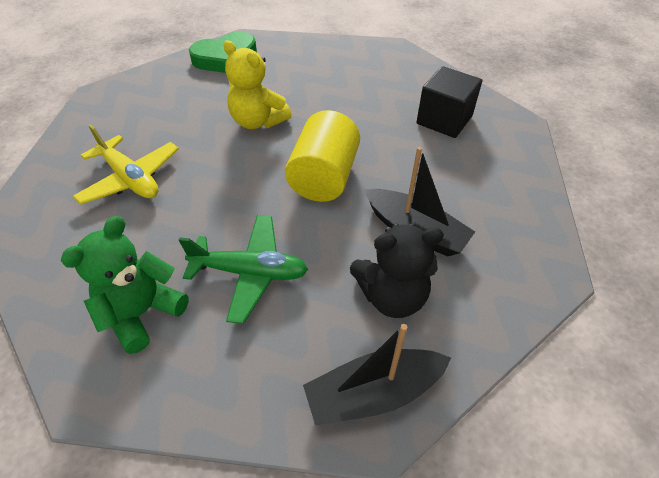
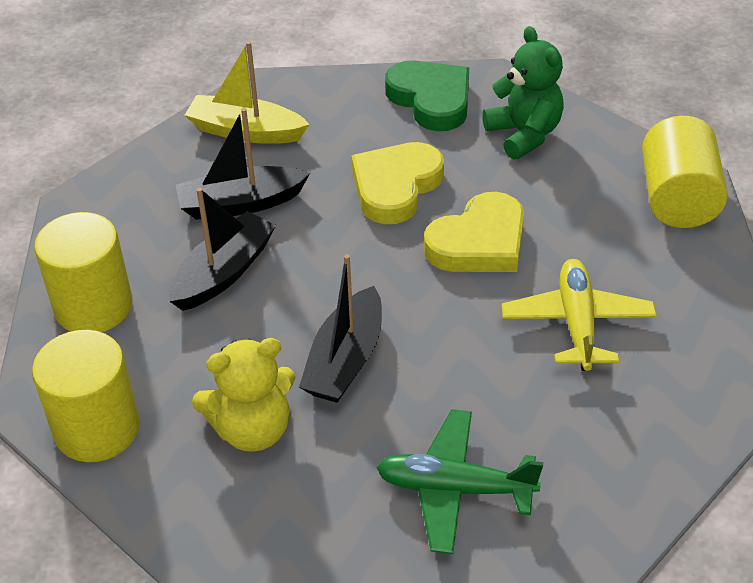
black boat: 2 -> 3
black cube: 1 -> 0
black teddy bear: 1 -> 0
yellow boat: 0 -> 1
yellow cylinder: 1 -> 3
yellow heart: 0 -> 2

